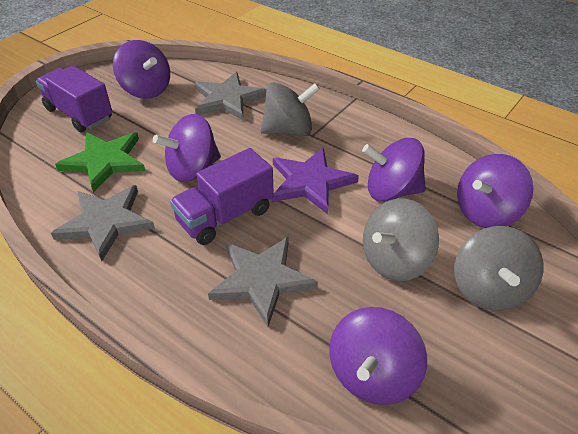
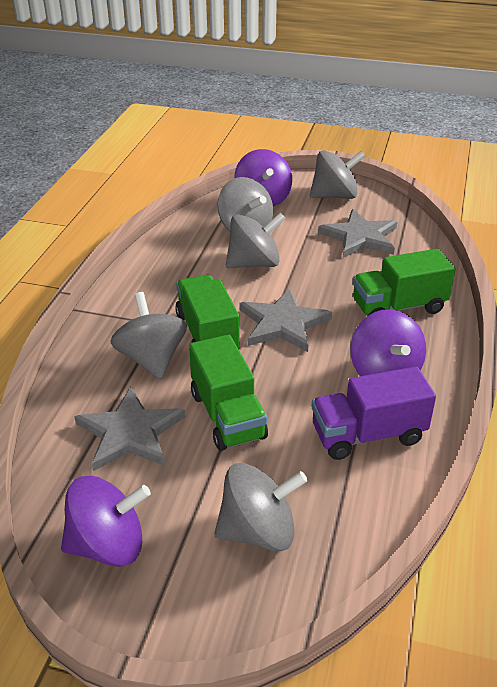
green star: 1 -> 0
green truck: 0 -> 3
grey spinning top: 3 -> 5
purple spinning top: 5 -> 3
purple star: 1 -> 0
purple truck: 2 -> 1

